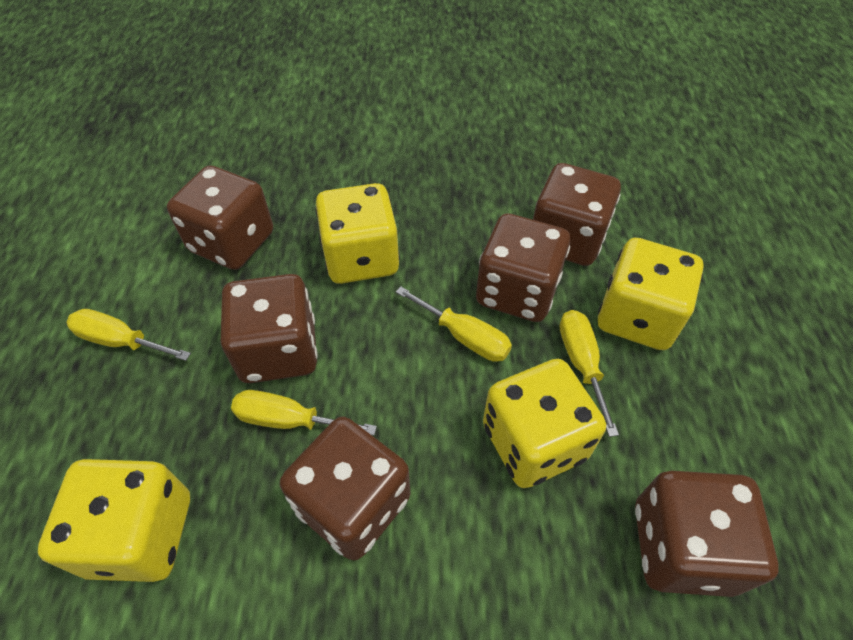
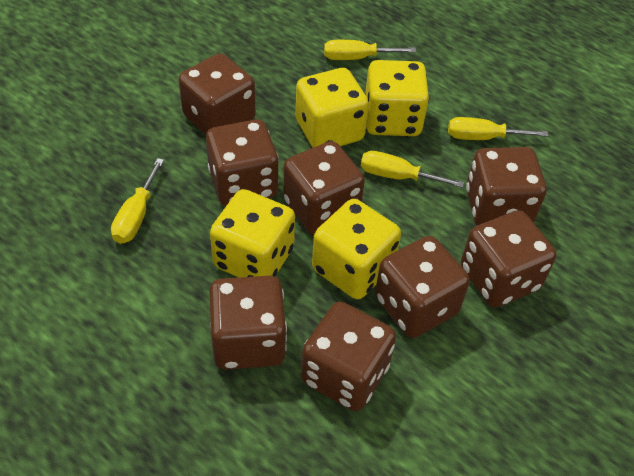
brown dice: 6 -> 8

